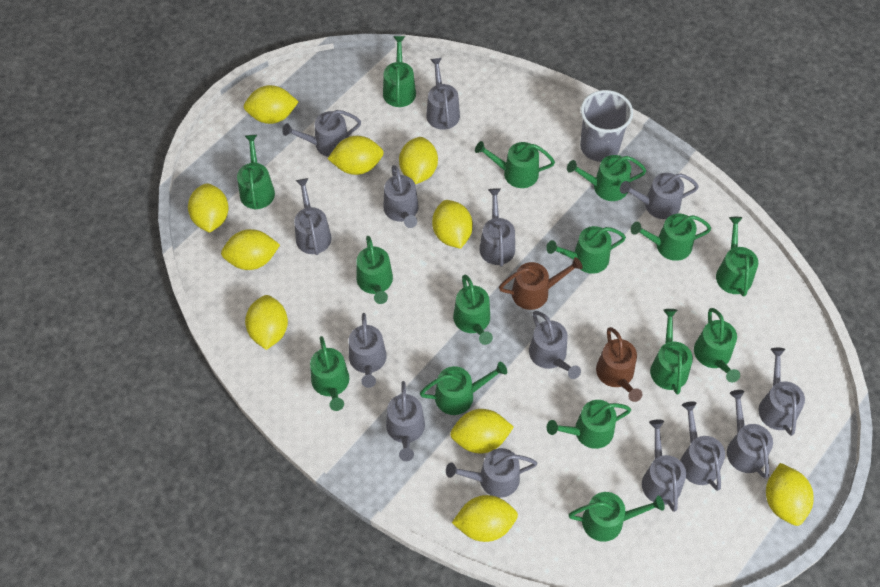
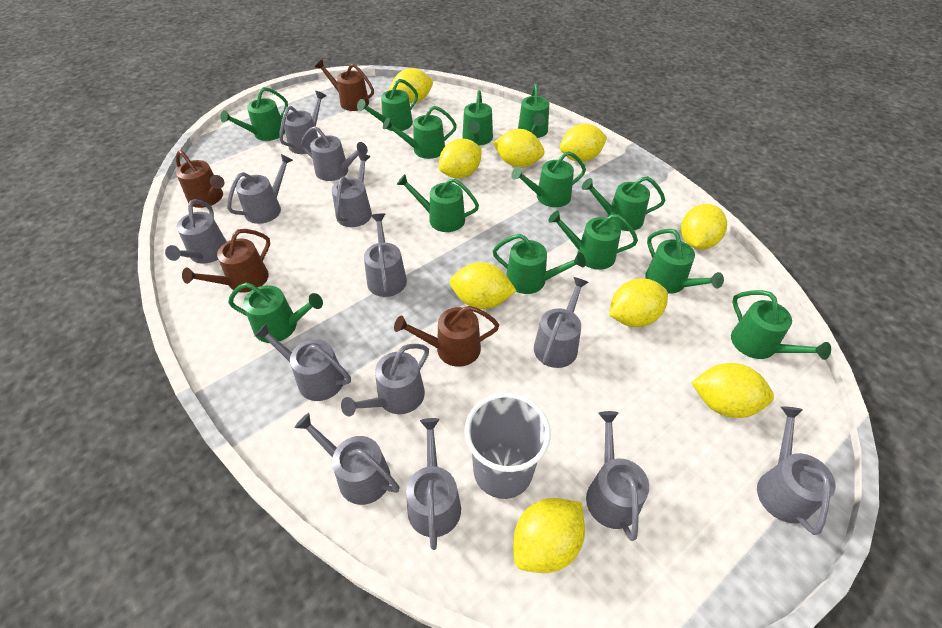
brown watering can: 2 -> 4
green watering can: 15 -> 13
grey watering can: 14 -> 13
yellow lemon: 10 -> 9

